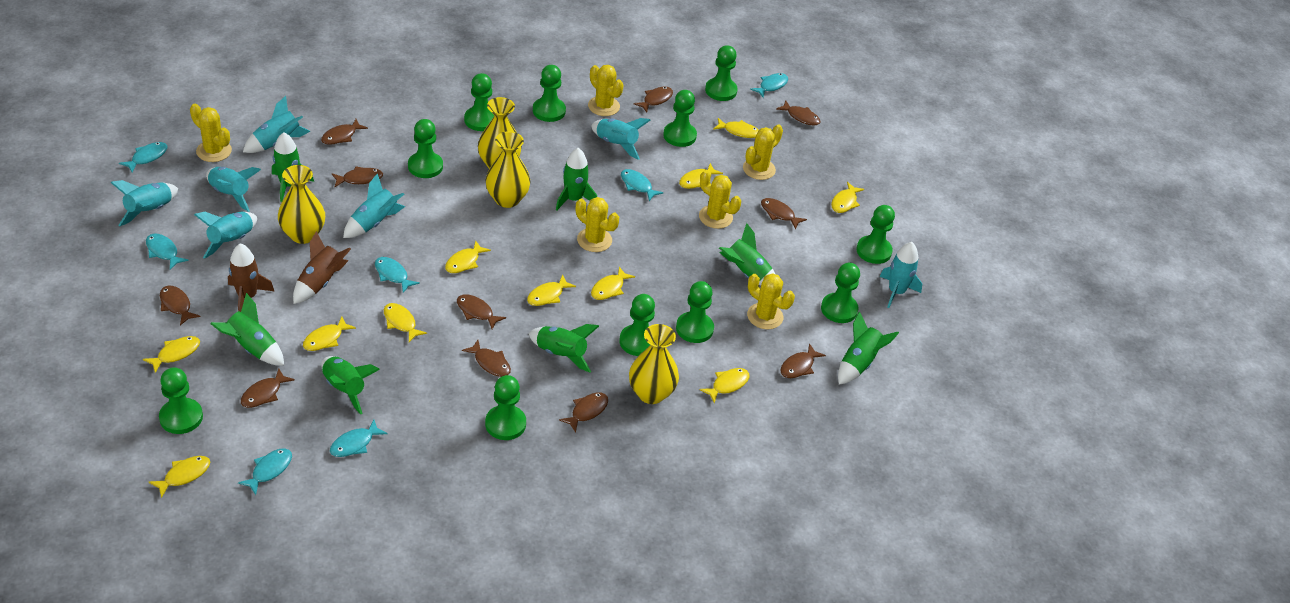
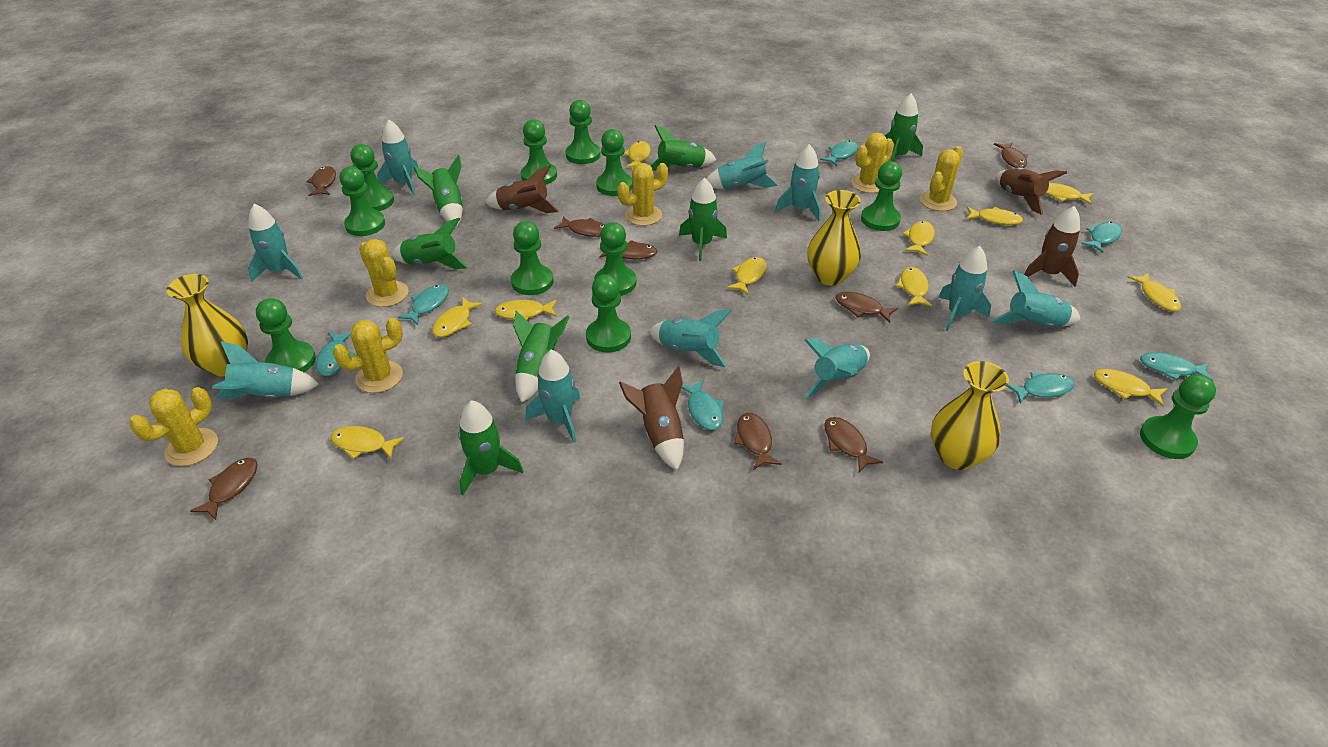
brown fish: 11 -> 8
brown rocket: 2 -> 4
turquoise rocket: 7 -> 10
yellow vase: 4 -> 3

